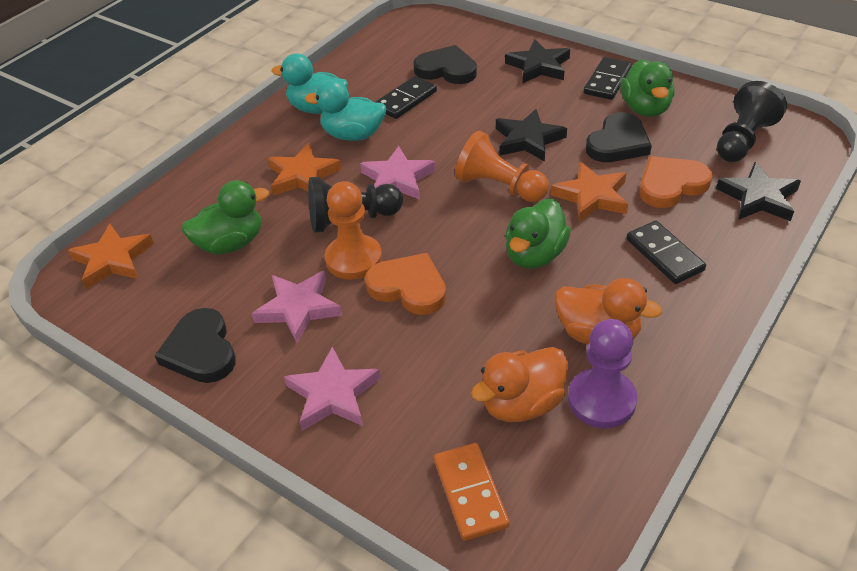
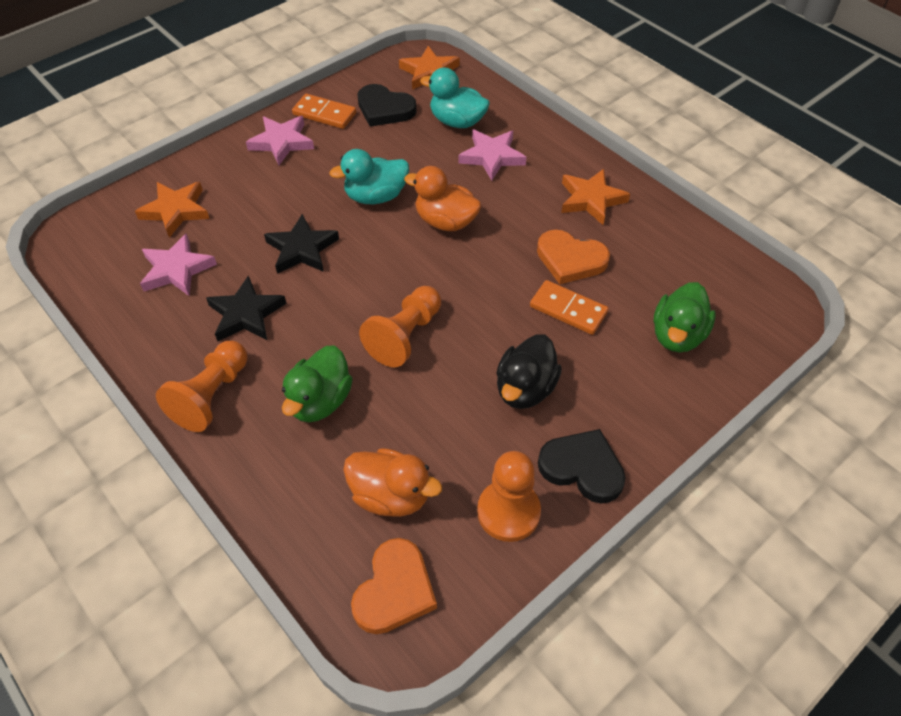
black domino: 3 -> 0
black duck: 0 -> 1
black heart: 3 -> 2
black pawn: 2 -> 0
black star: 3 -> 2
green duck: 3 -> 2
orange domino: 1 -> 2
orange pawn: 2 -> 3
purple pawn: 1 -> 0

